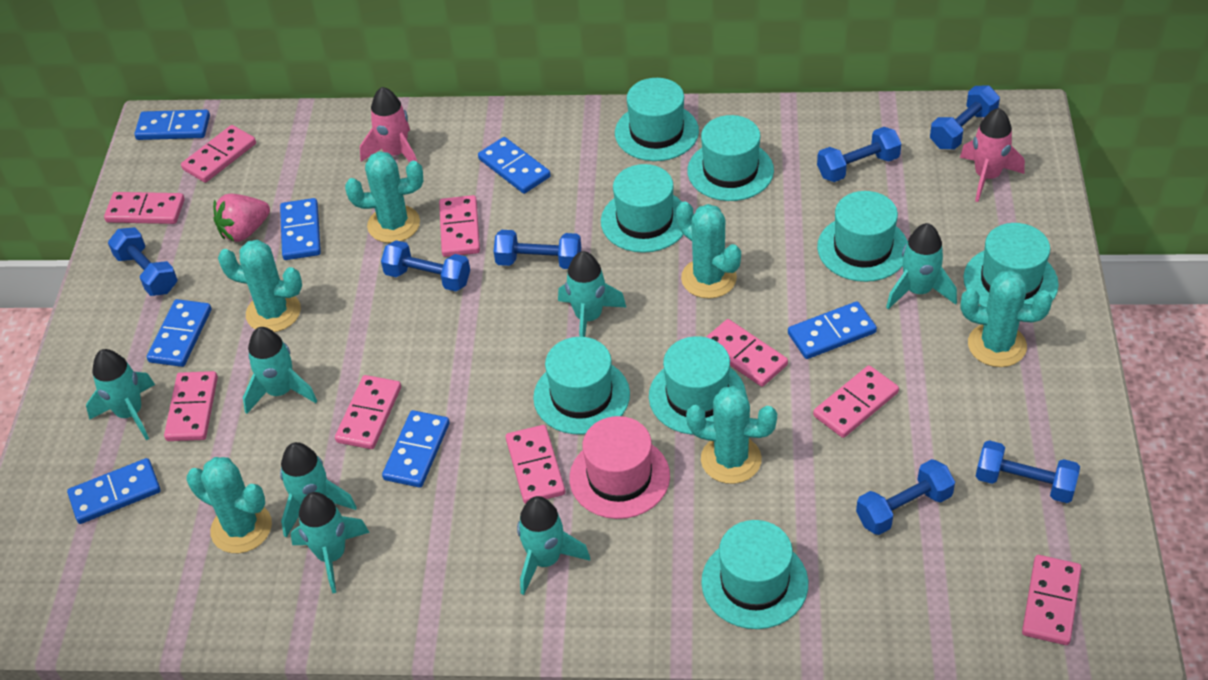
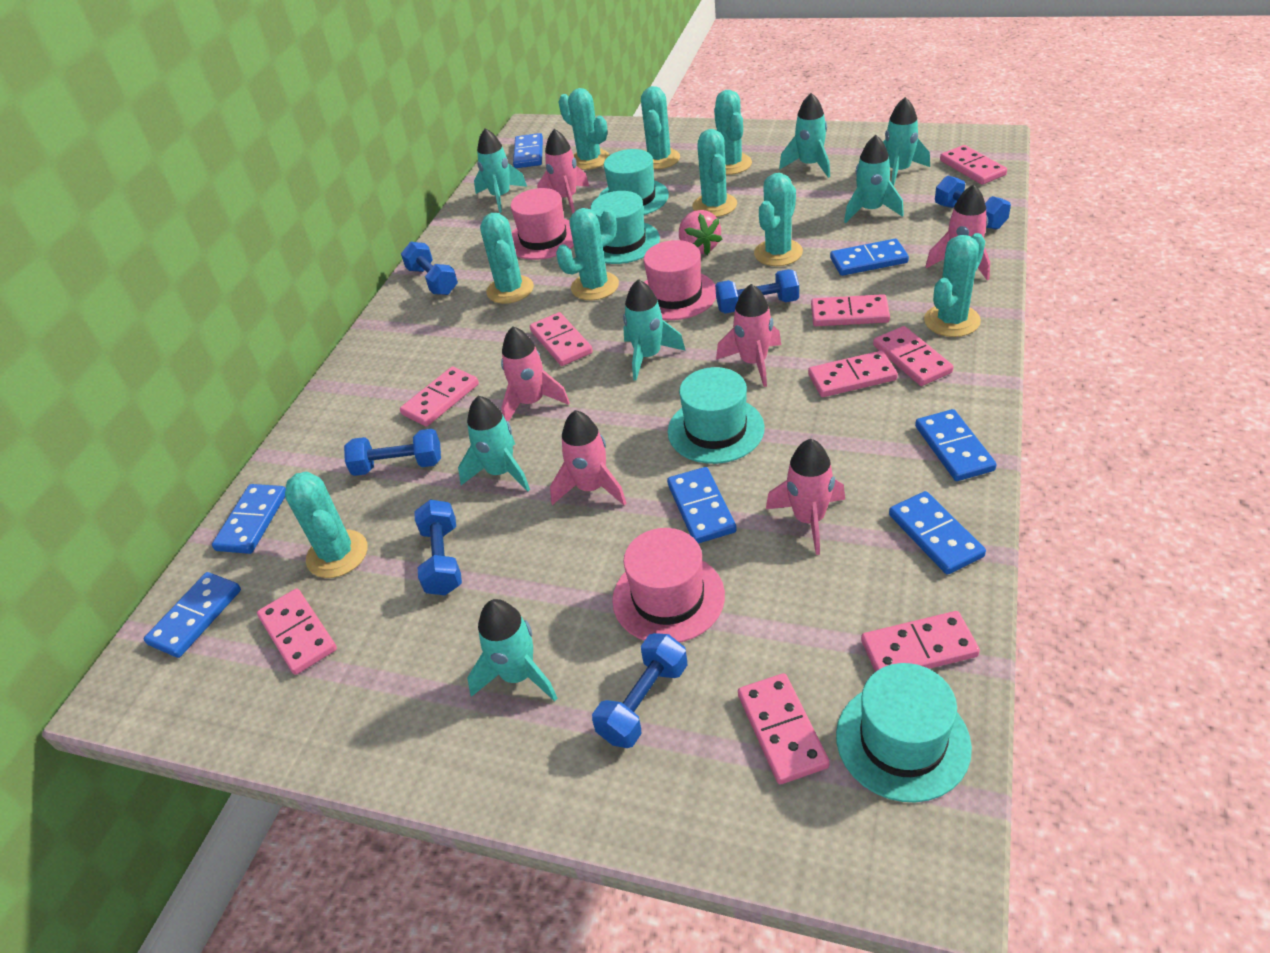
blue dumbbell: 7 -> 6
pink hat: 1 -> 3
pink rocket: 2 -> 6
turquoise cactus: 6 -> 9
turquoise hat: 8 -> 4

